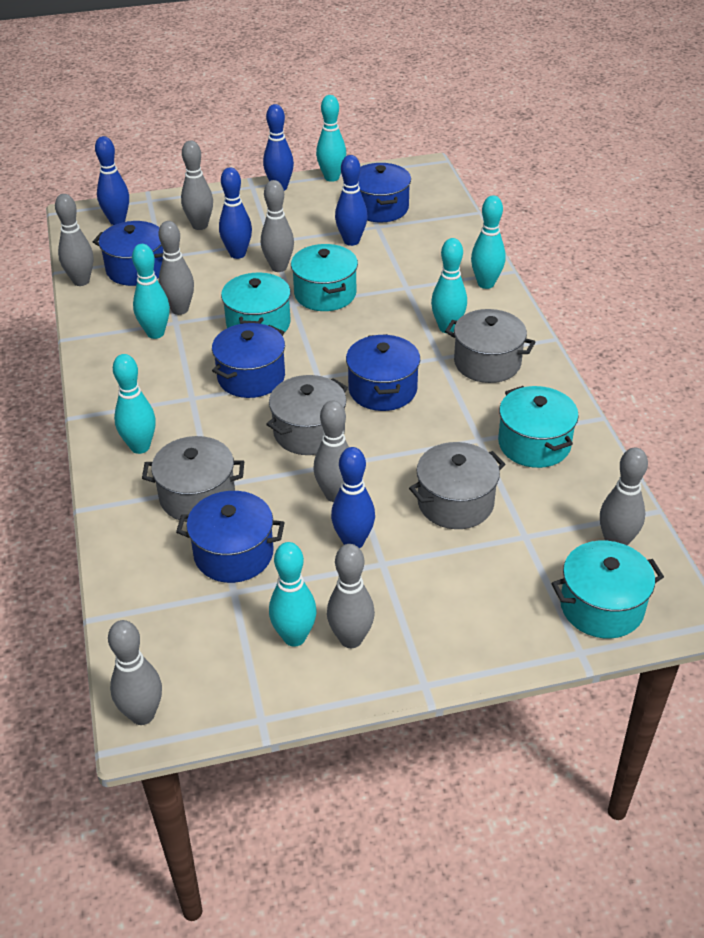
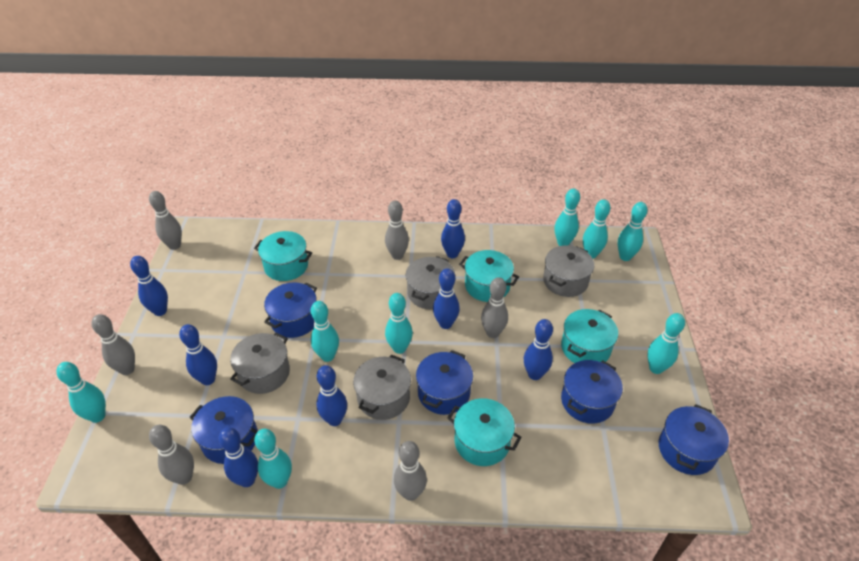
blue bowling pin: 5 -> 7
grey bowling pin: 8 -> 6
turquoise bowling pin: 6 -> 8

